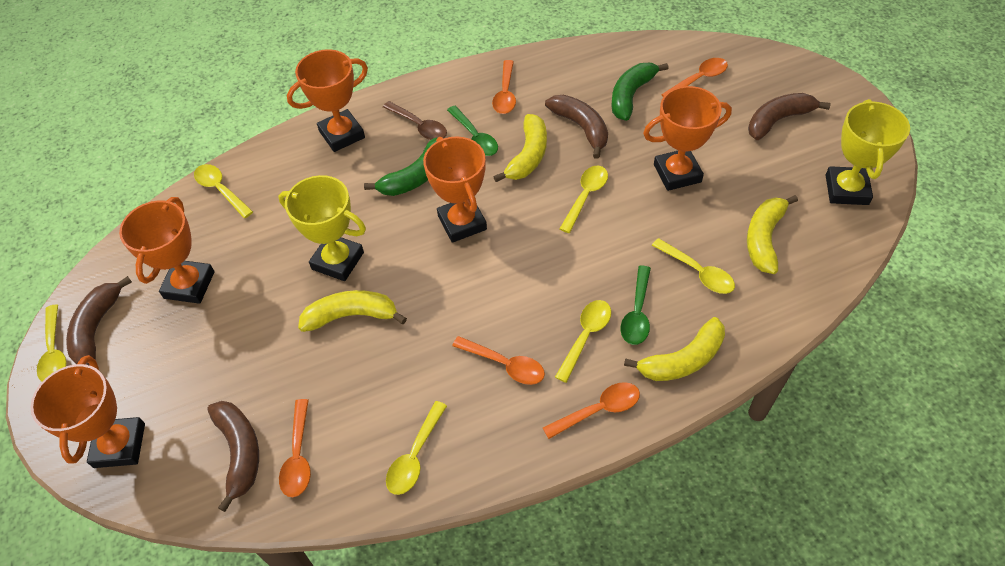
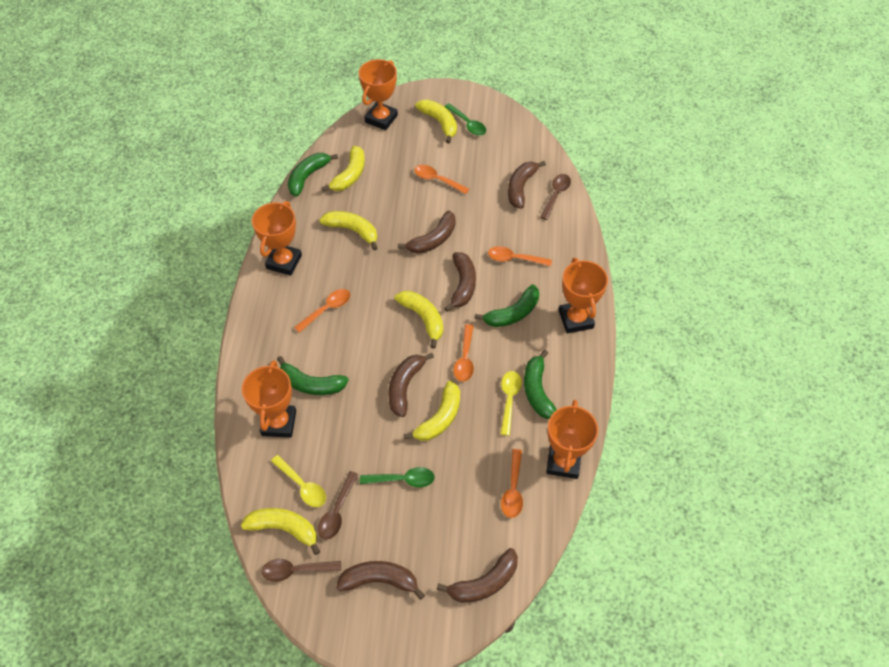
brown banana: 4 -> 6
brown spoon: 1 -> 3
green banana: 2 -> 4
yellow banana: 4 -> 6
yellow spoon: 6 -> 2
yellow trophy: 2 -> 0

